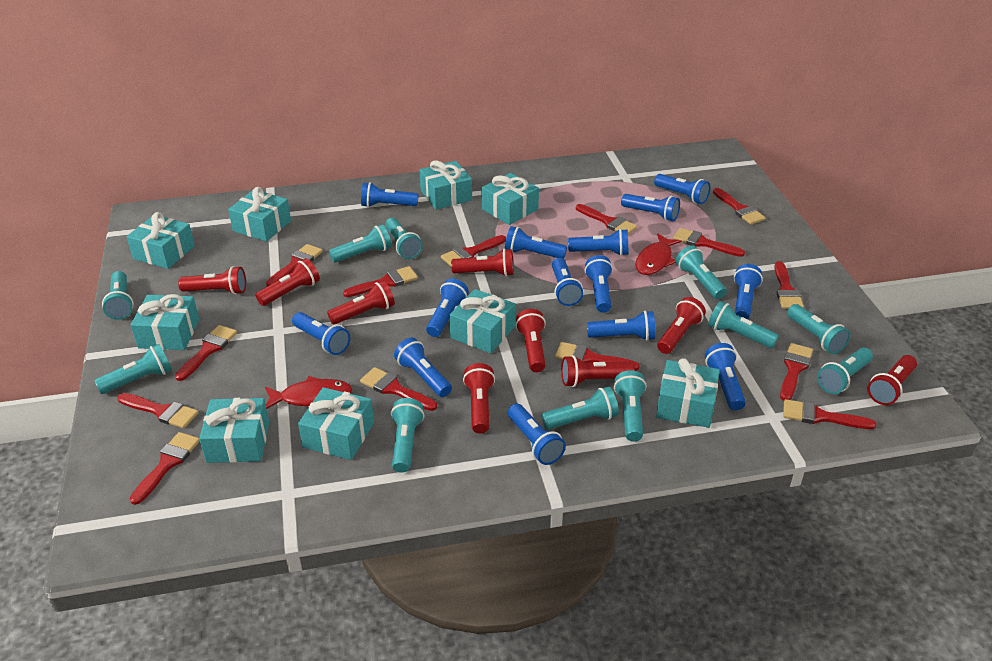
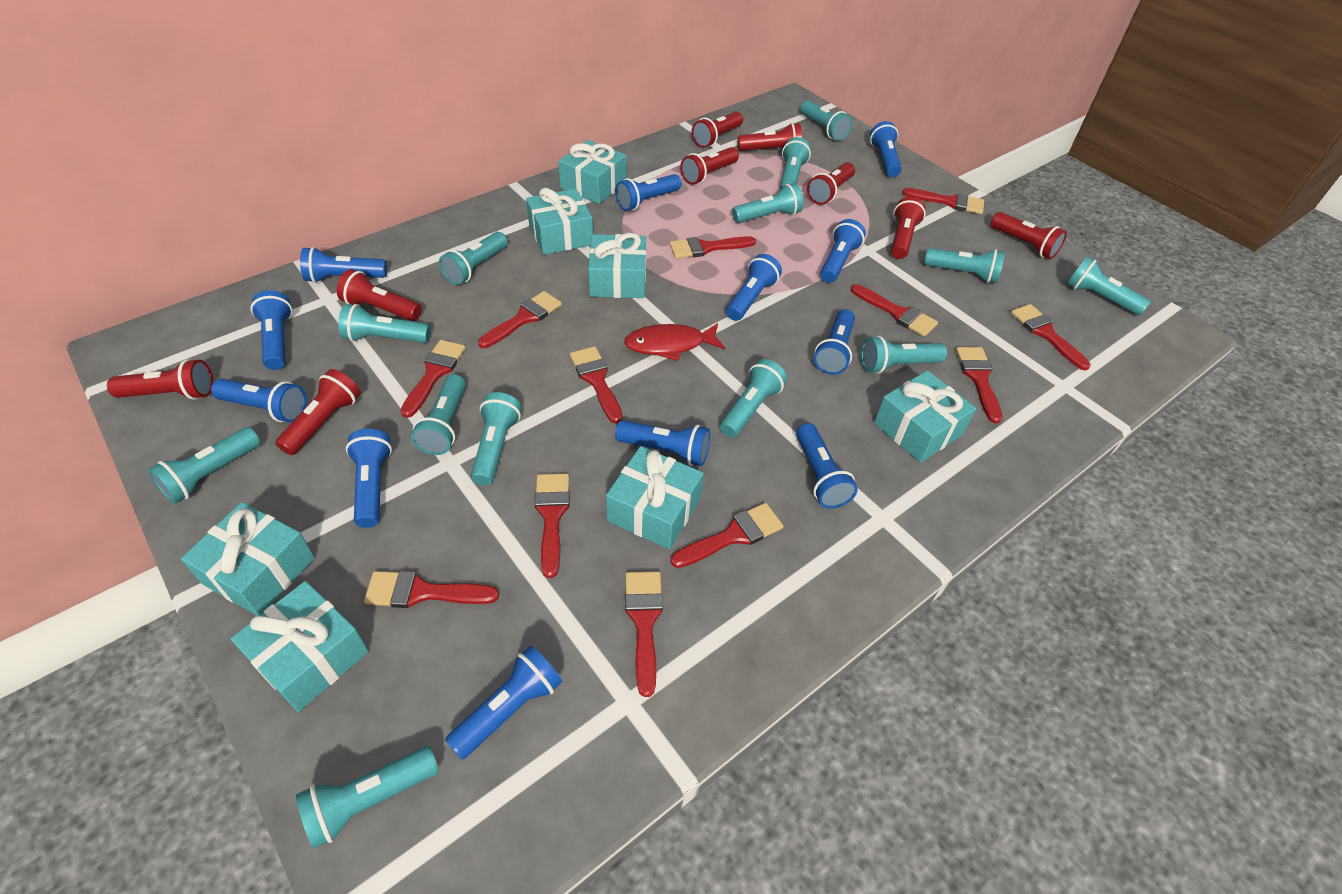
blue flashlight: 14 -> 12
red brush: 14 -> 12
red fish: 2 -> 1
turquoise flashlight: 11 -> 13
turquoise gift: 9 -> 7

